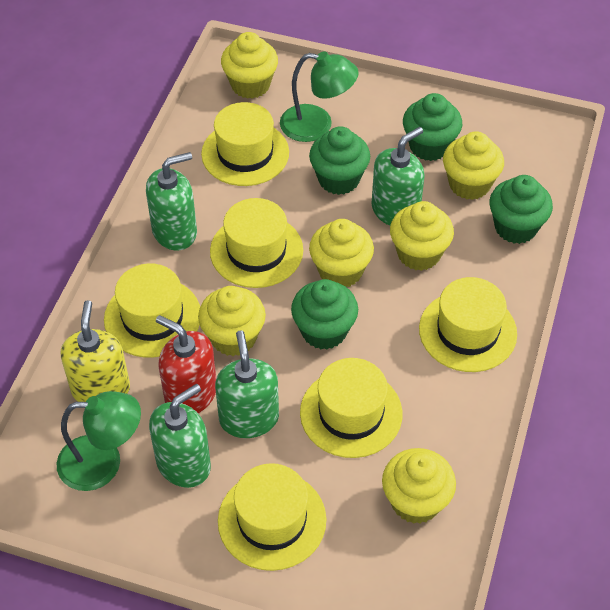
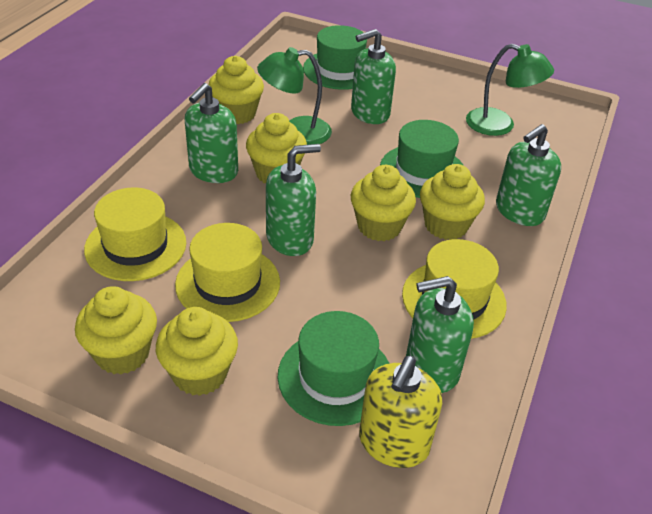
green cupcake: 4 -> 0
green hat: 0 -> 3
green soap dispenser: 4 -> 5
red soap dispenser: 1 -> 0
yellow hat: 6 -> 3

